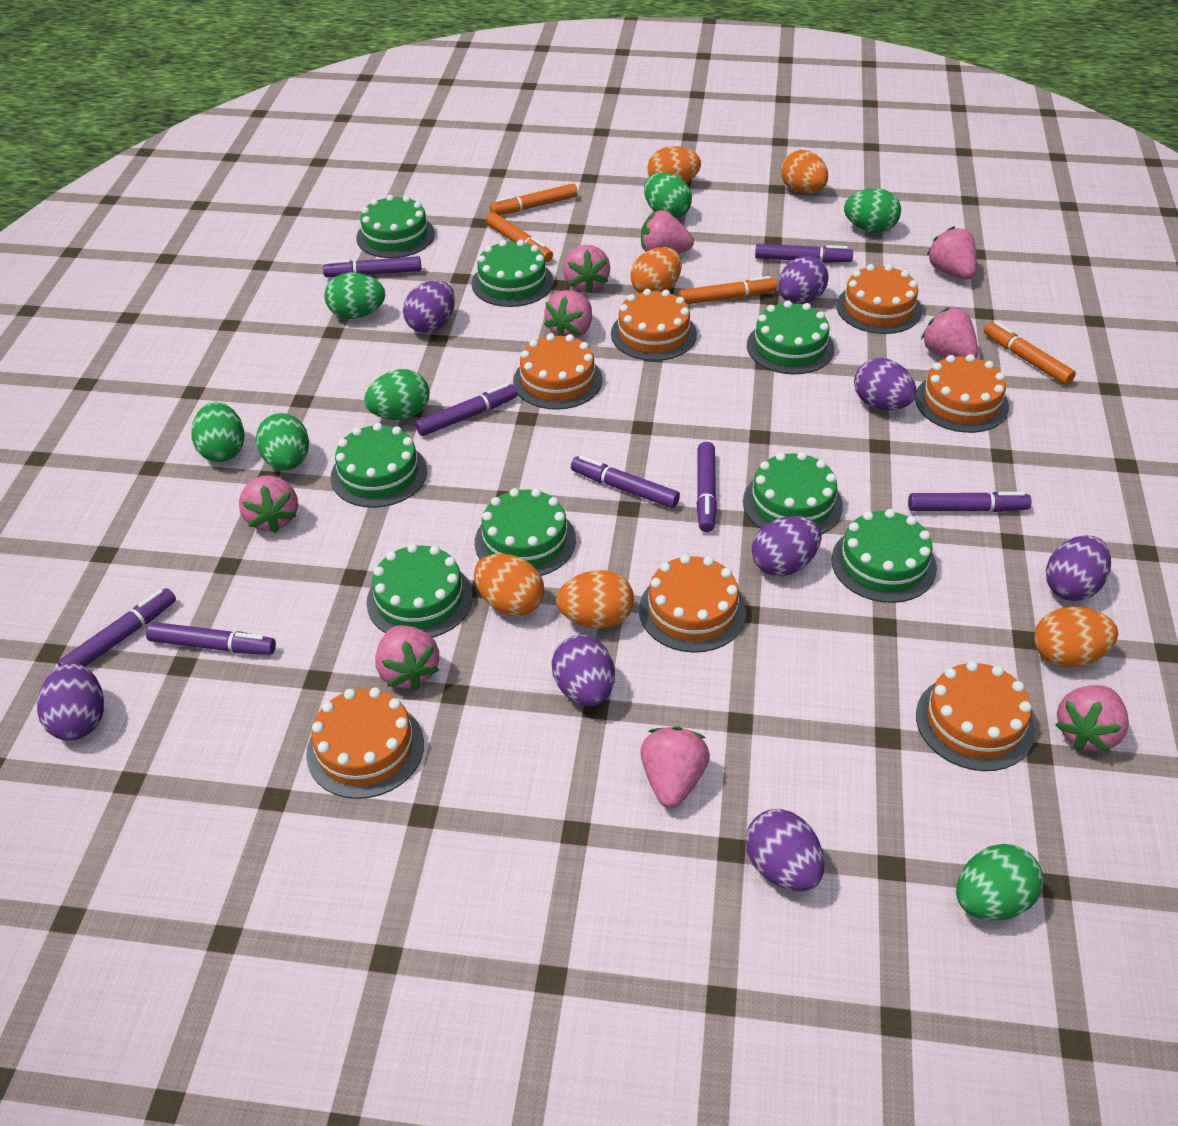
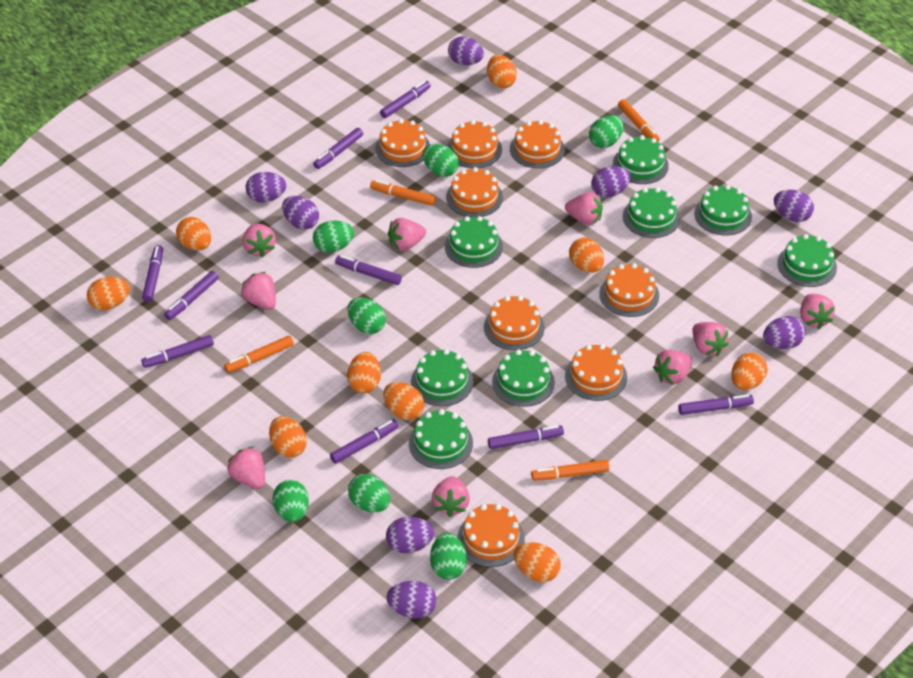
orange cake: 7 -> 8
orange egg: 6 -> 9
purple marker: 8 -> 9

